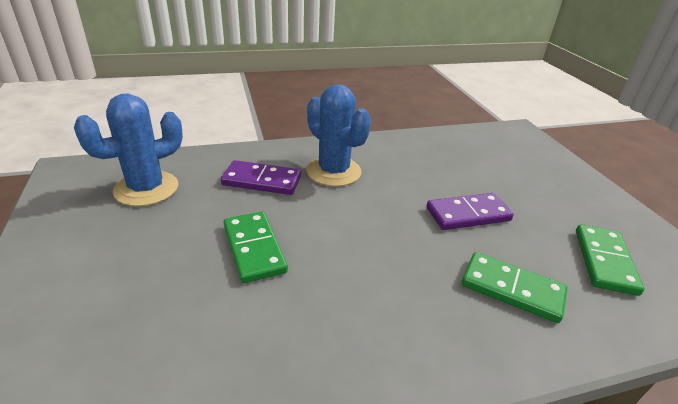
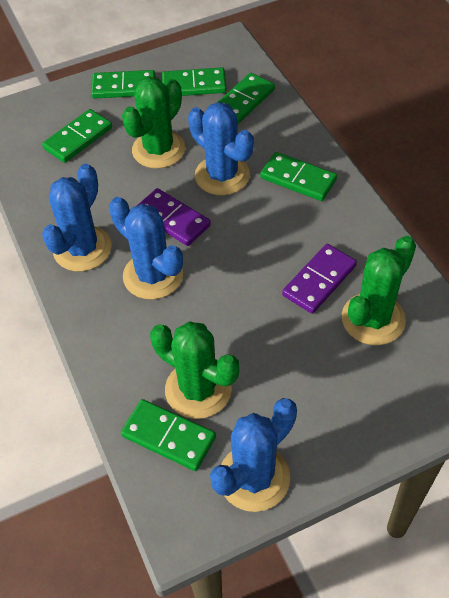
blue cactus: 2 -> 4
green cactus: 0 -> 3
green domino: 3 -> 6

